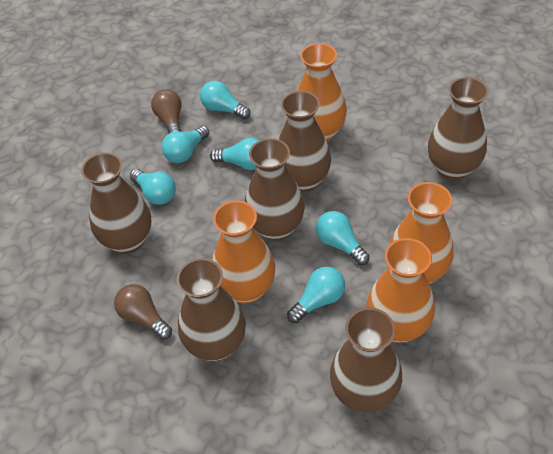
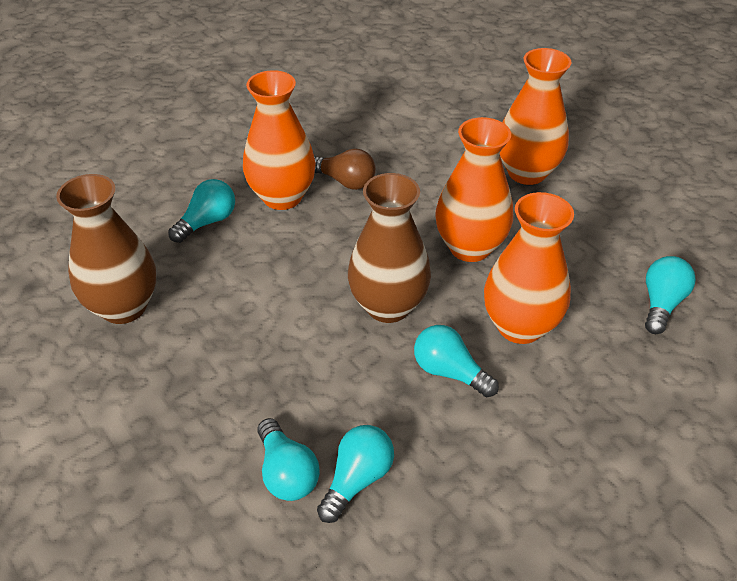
brown light bulb: 2 -> 1
brown vase: 6 -> 2
turquoise light bulb: 6 -> 5

